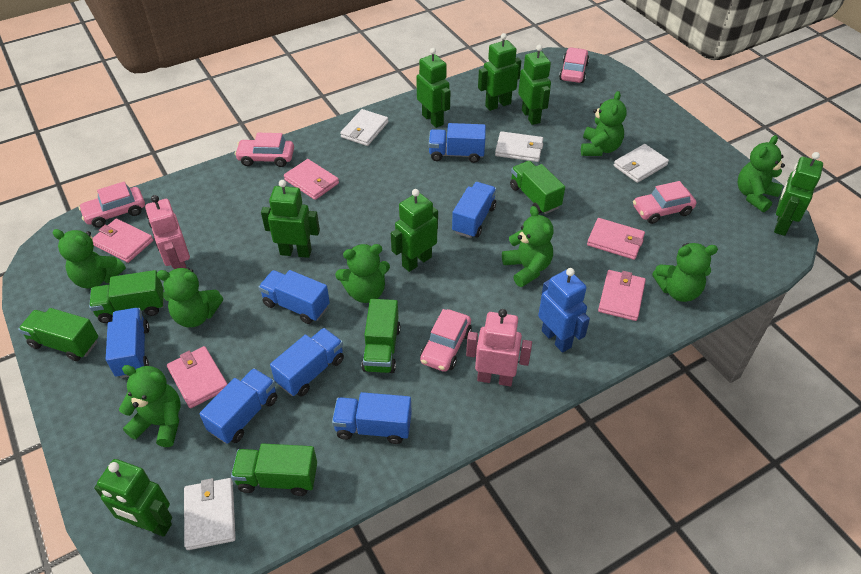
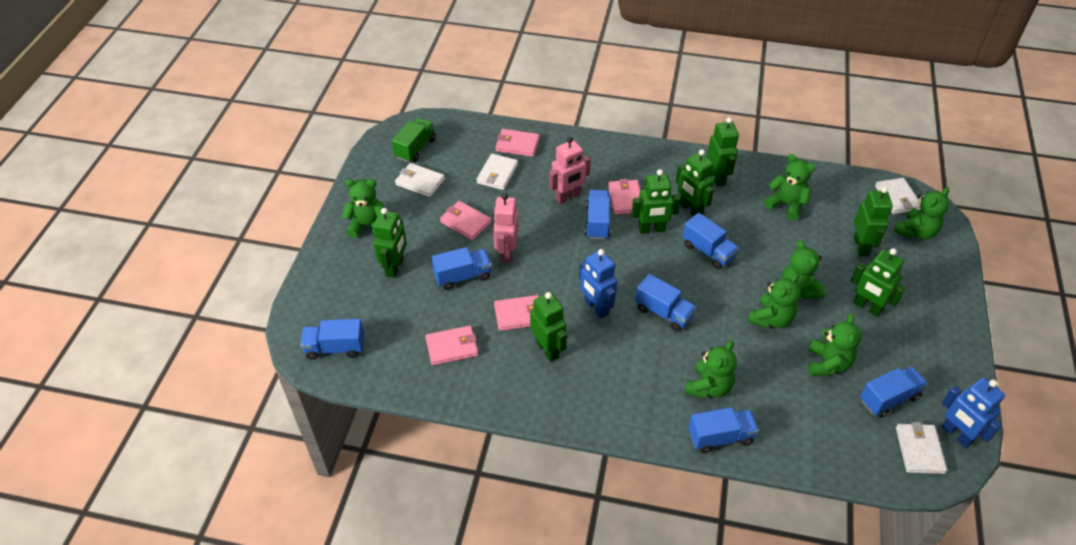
blue robot: 1 -> 2
green teddy bear: 8 -> 7
green truck: 5 -> 1
pink car: 5 -> 0

